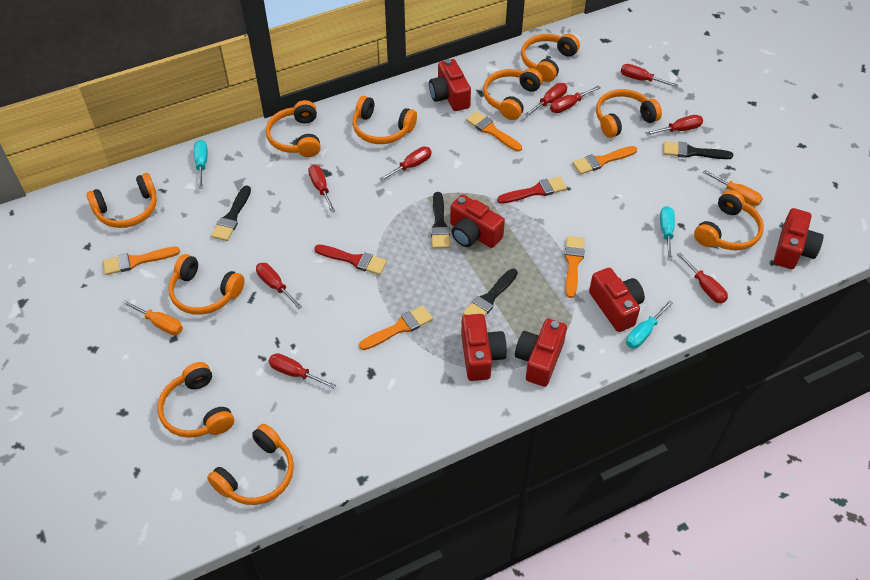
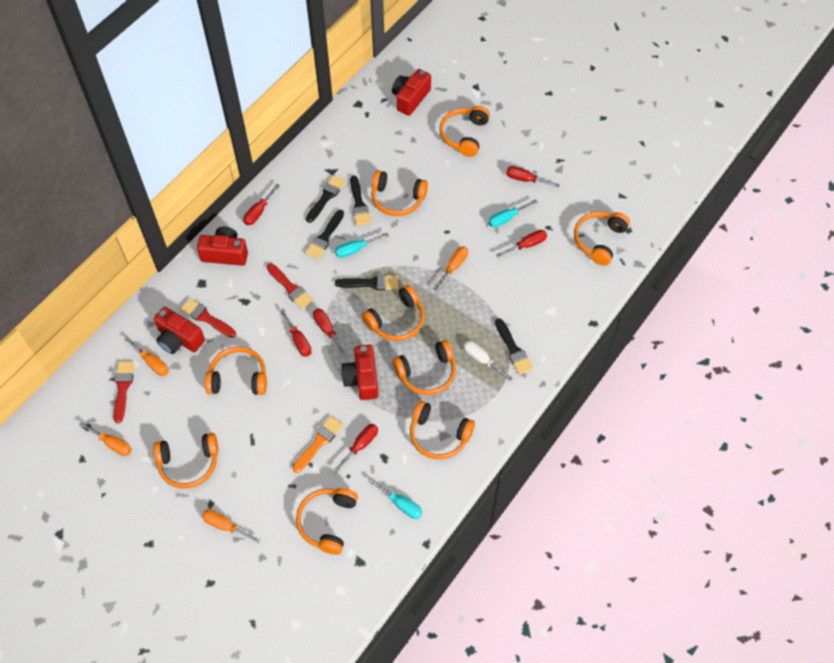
black brush: 4 -> 5
orange brush: 5 -> 1
orange headphones: 10 -> 9
orange screwdriver: 2 -> 4
red brush: 2 -> 3
red camera: 6 -> 4
red screwdriver: 9 -> 6
white screwdriver: 0 -> 1

